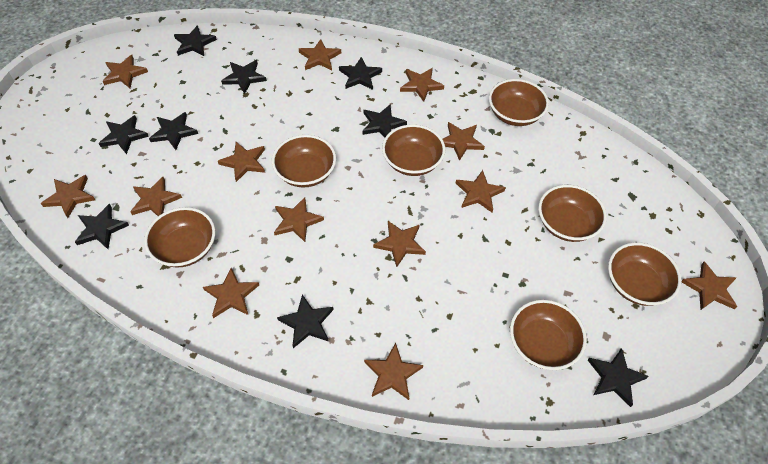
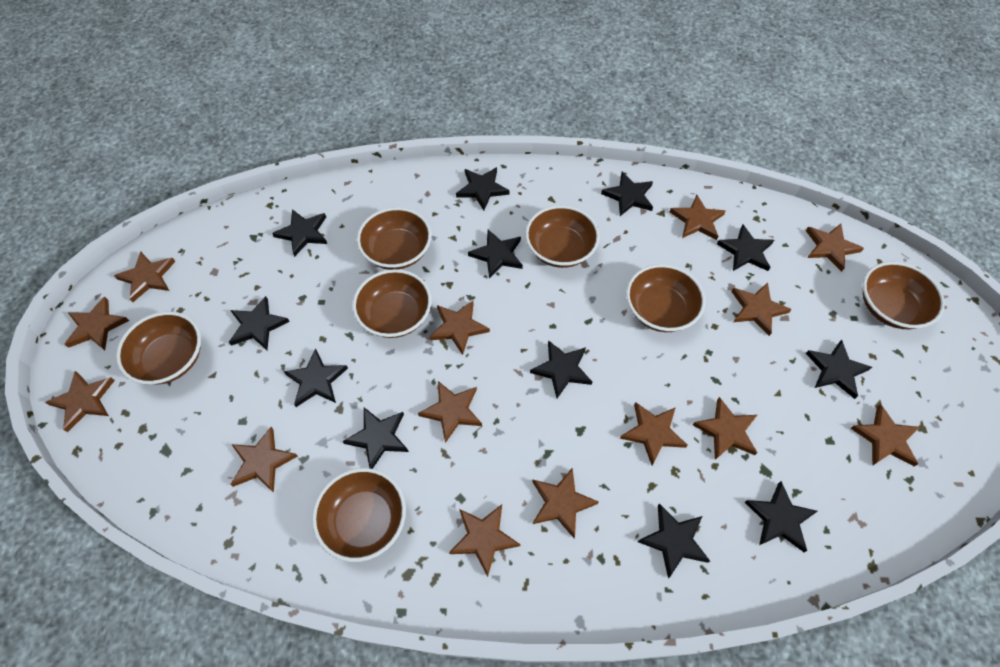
black star: 9 -> 12
brown star: 13 -> 14

